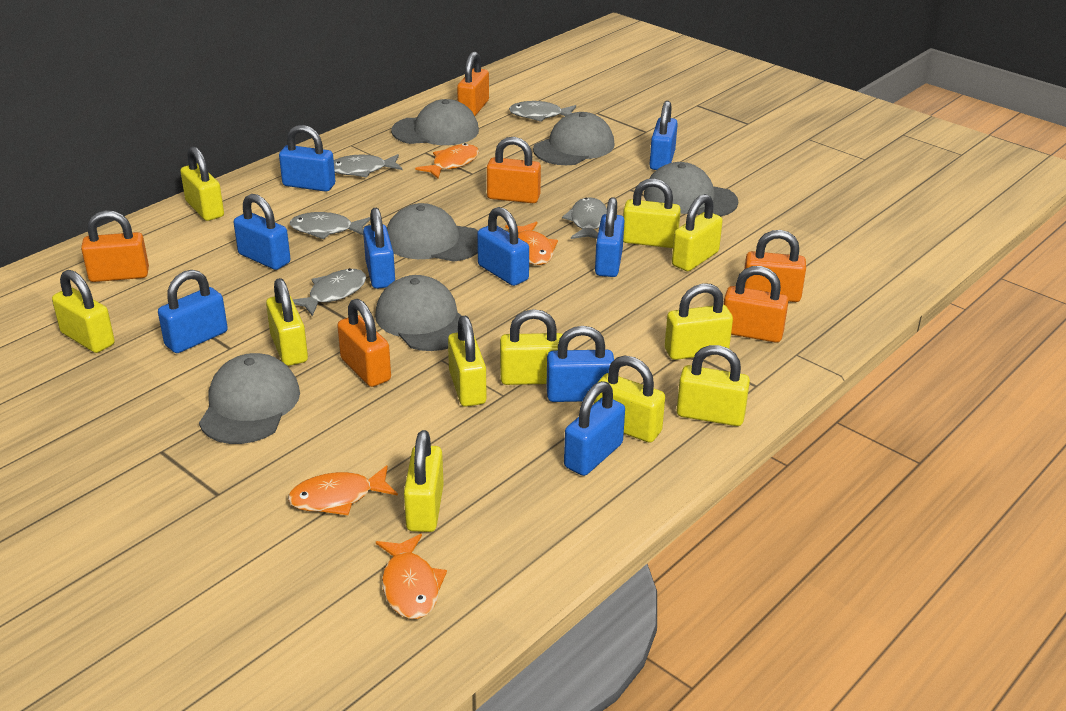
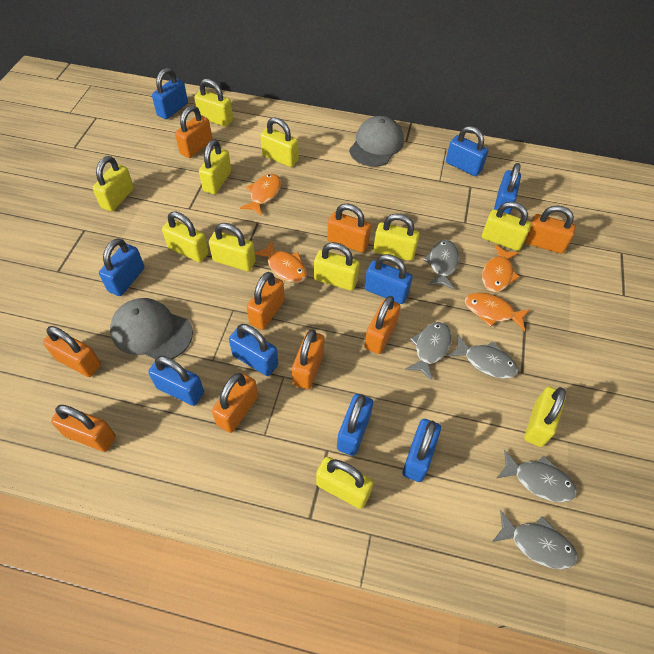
grey cap: 6 -> 2
orange padlock: 6 -> 9

